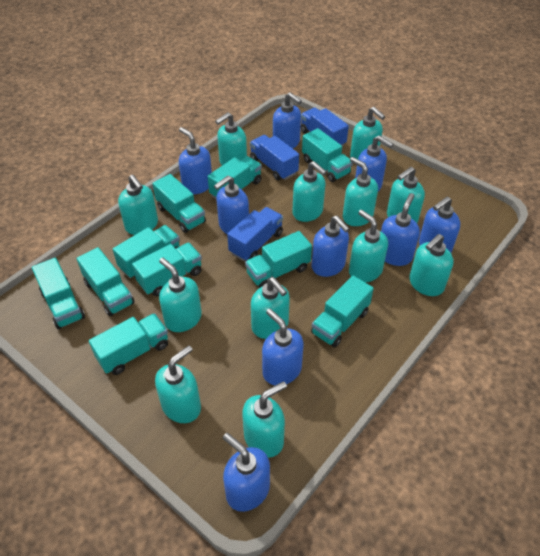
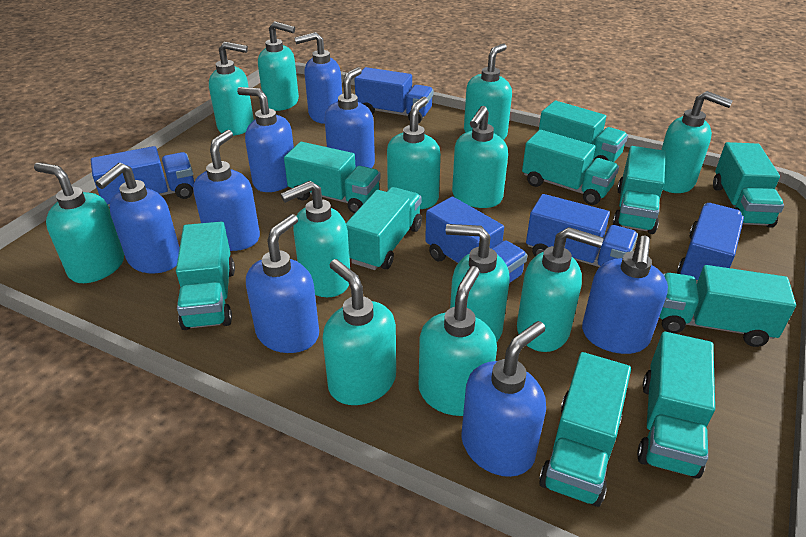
blue soap dispenser: 9 -> 8
blue truck: 3 -> 5

